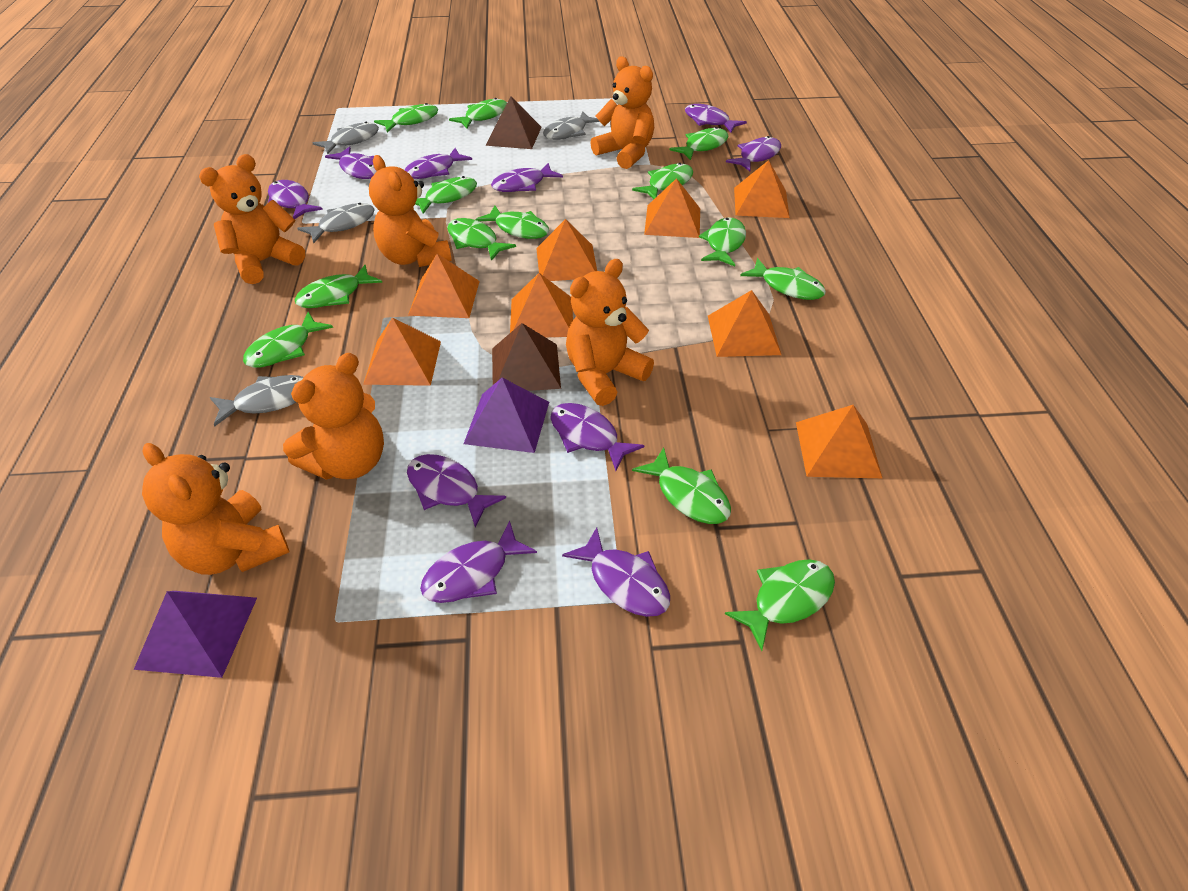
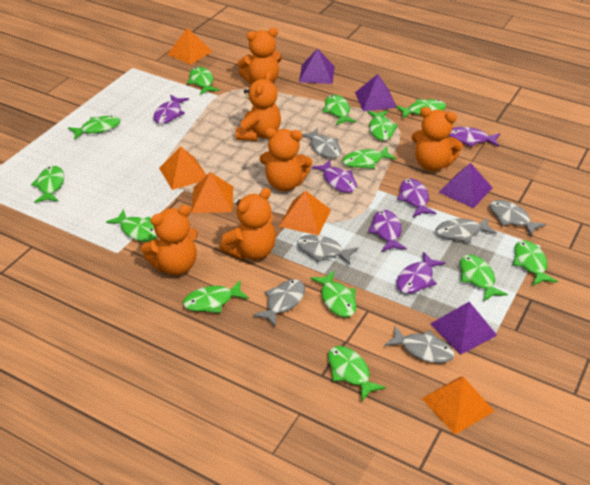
brown pyramid: 2 -> 0
grey fish: 4 -> 6
orange pyramid: 8 -> 5
purple fish: 10 -> 6
purple pyramid: 2 -> 4

